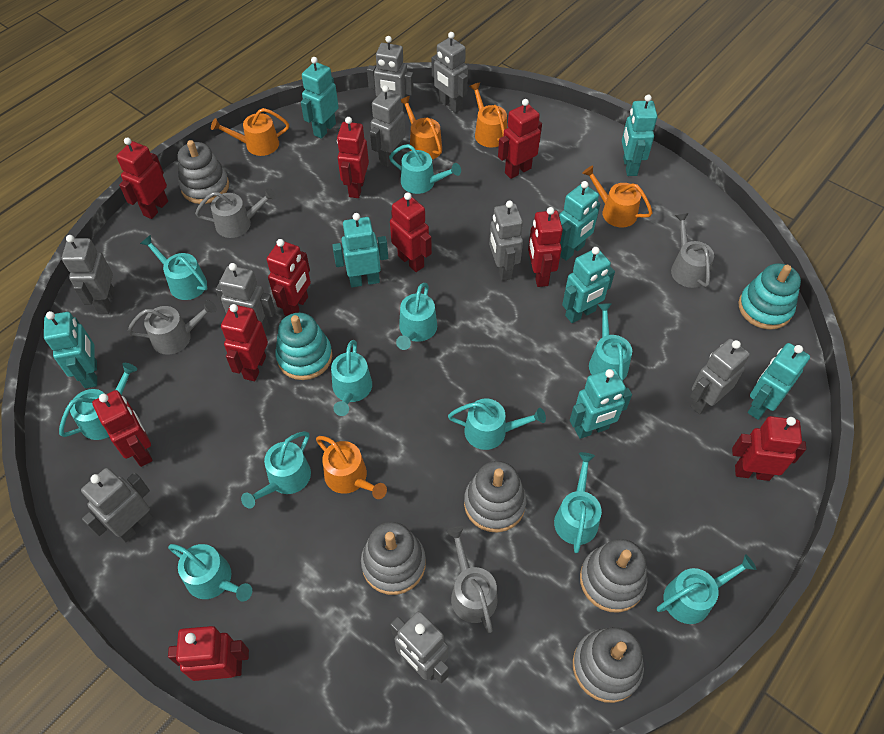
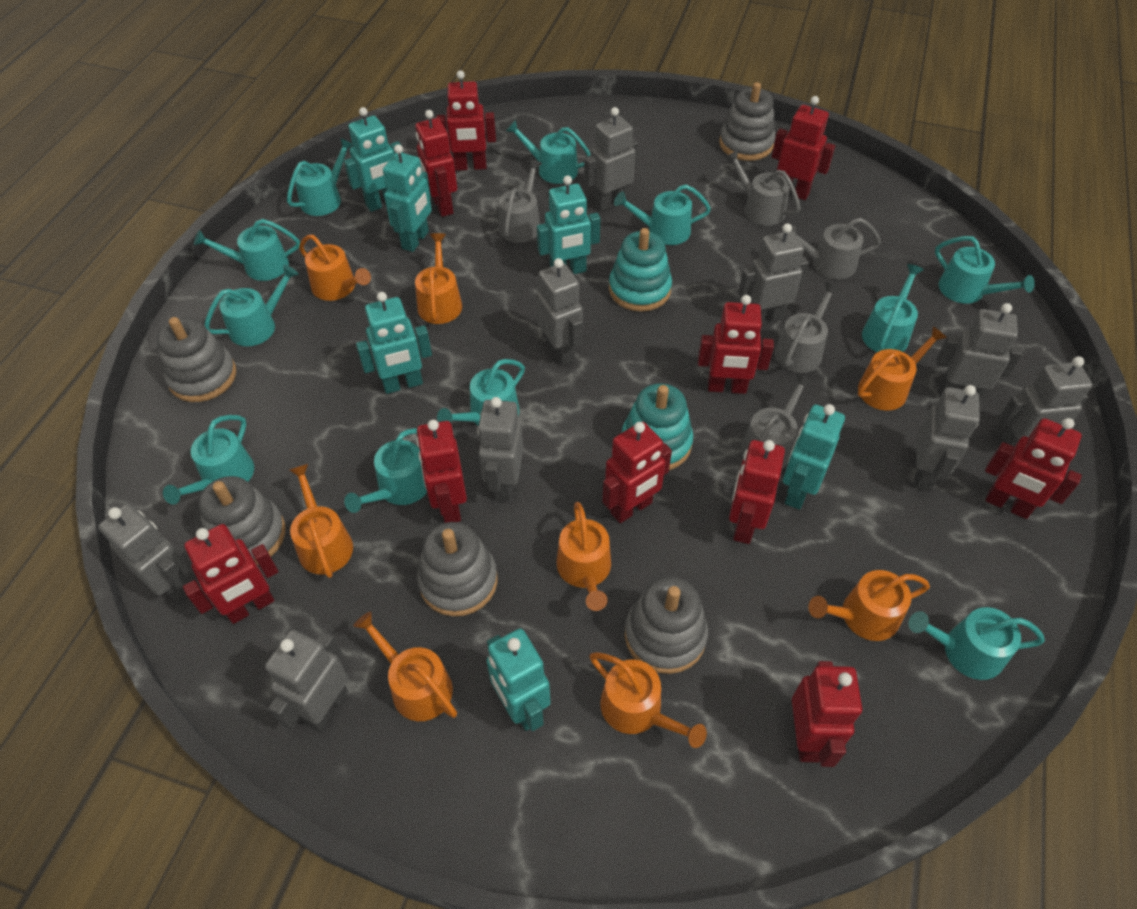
grey watering can: 4 -> 5
orange watering can: 5 -> 8
turquoise robot: 8 -> 6

